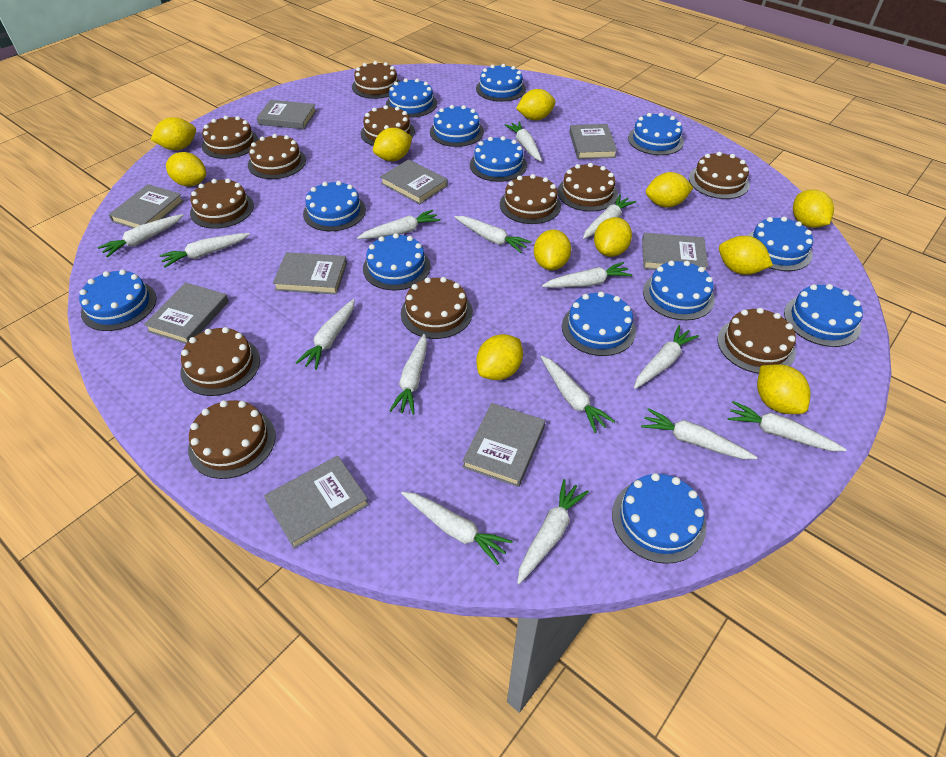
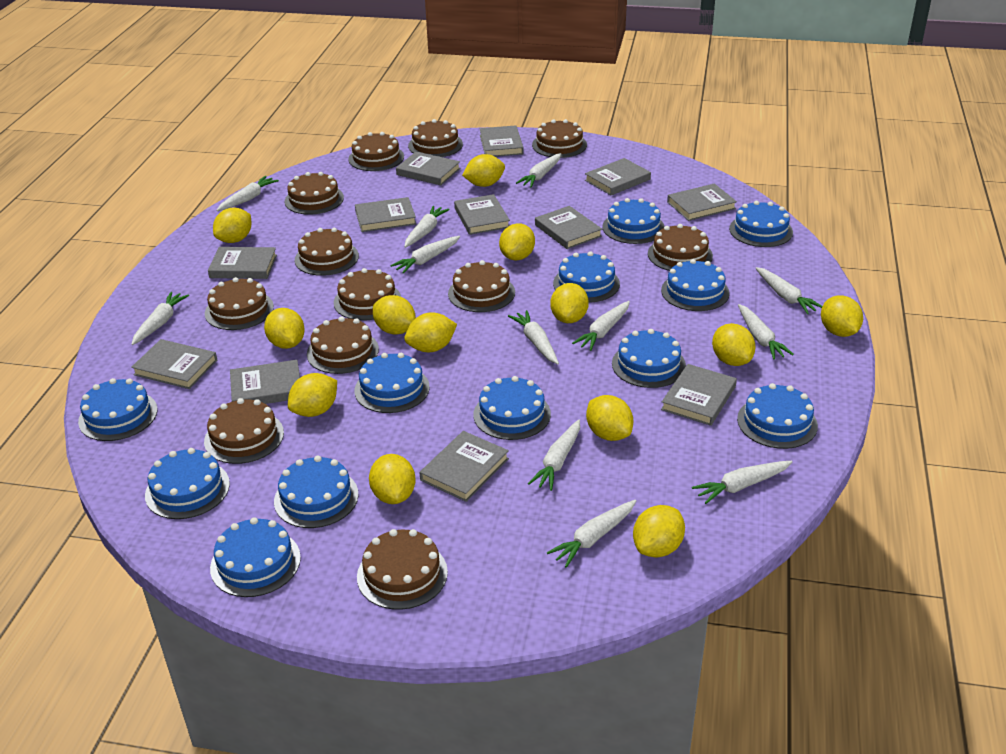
blue cake: 13 -> 12
grey book: 9 -> 12
white carrot: 15 -> 12
yellow lemon: 11 -> 13

